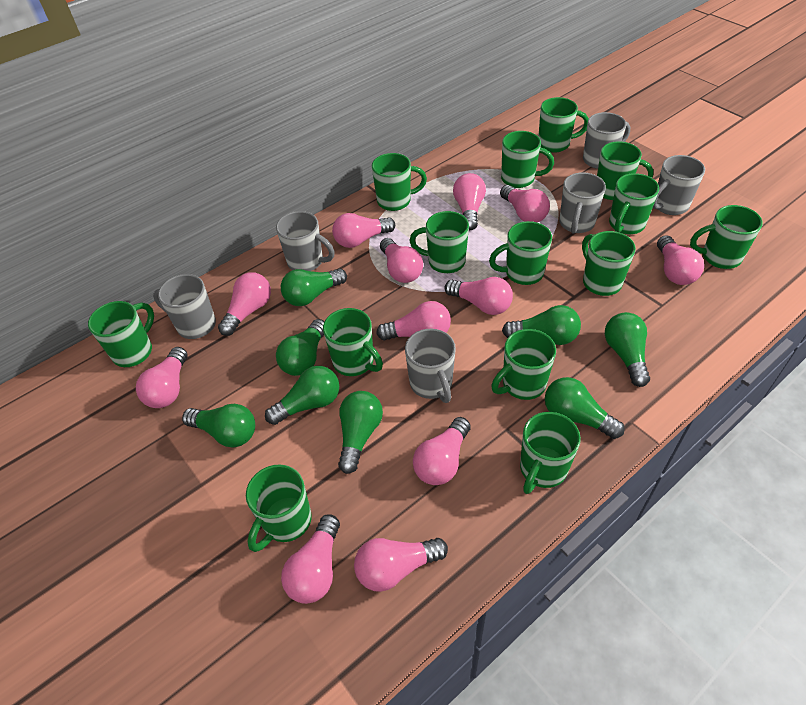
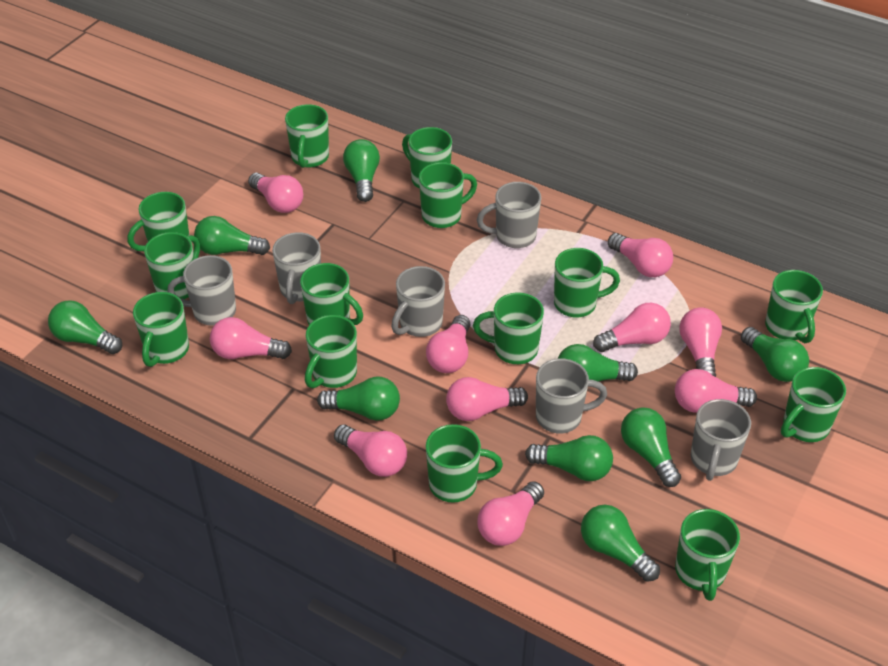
green light bulb: 8 -> 9
pink light bulb: 12 -> 10

